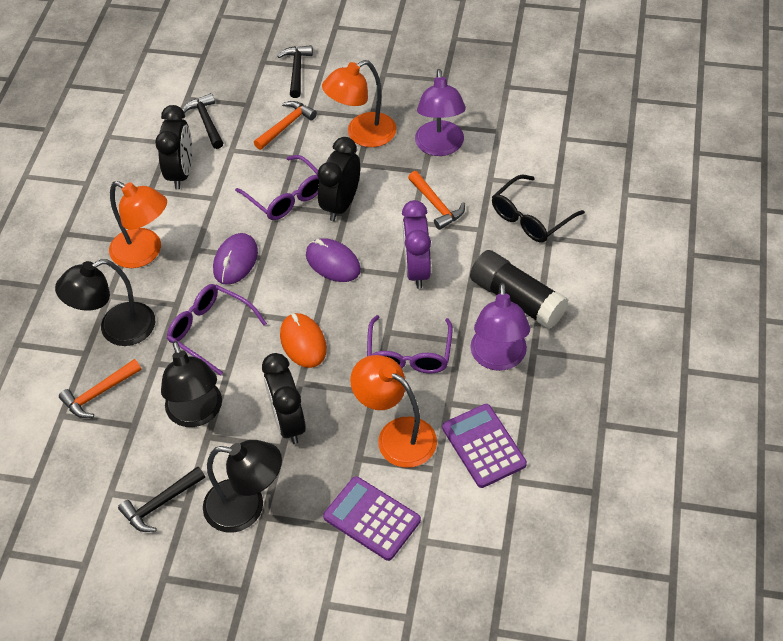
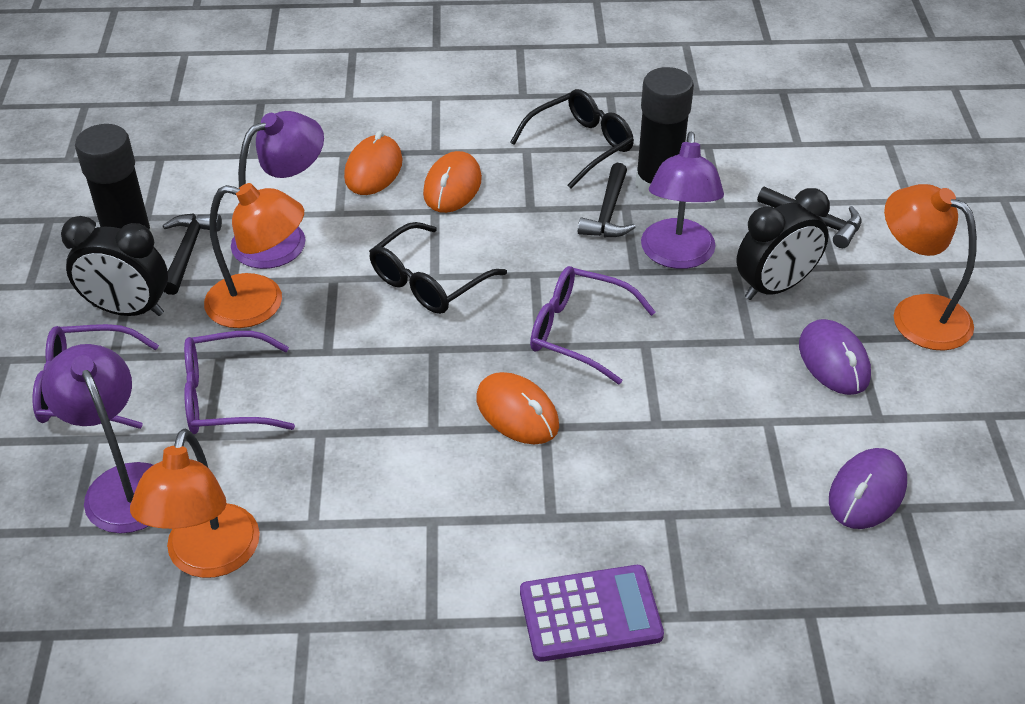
black clock: 3 -> 2
black glasses: 1 -> 2
black glue stick: 1 -> 2
black lamp: 3 -> 0
orange hammer: 3 -> 0
orange mouse: 1 -> 3
purple calculator: 2 -> 1
purple clock: 1 -> 0
purple lamp: 2 -> 3

